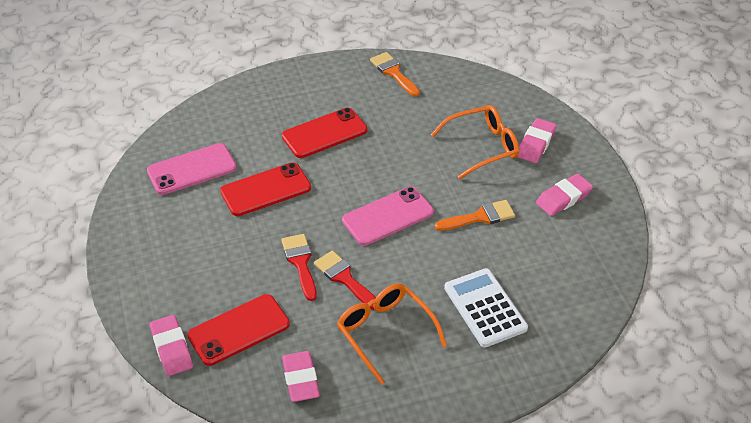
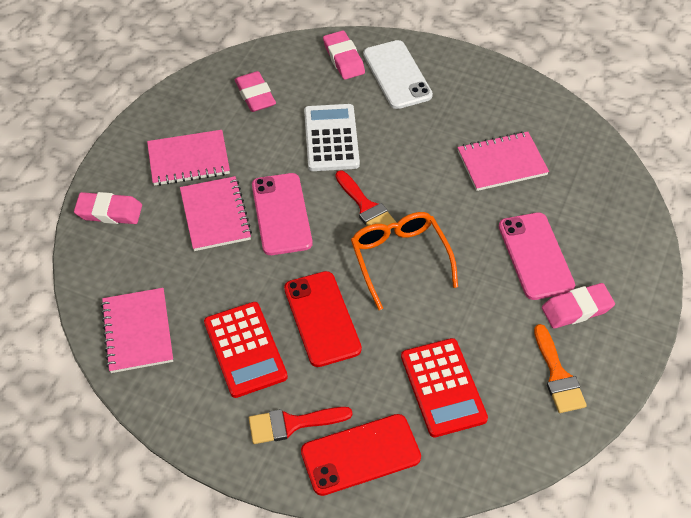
orange brush: 2 -> 1
orange glasses: 2 -> 1
pink notebook: 0 -> 4
red calculator: 0 -> 2
red phone: 3 -> 2
white phone: 0 -> 1

